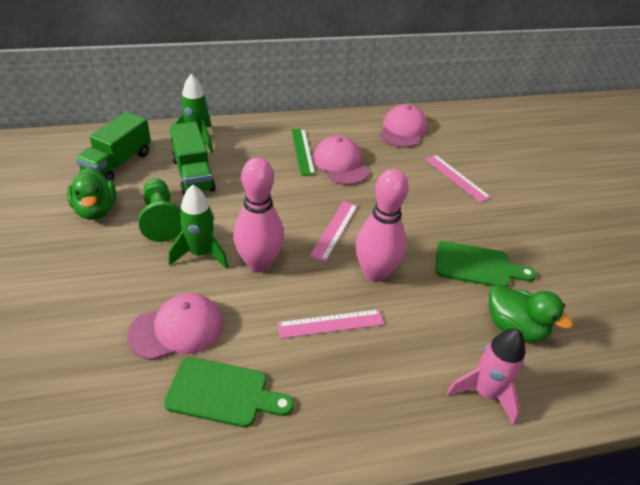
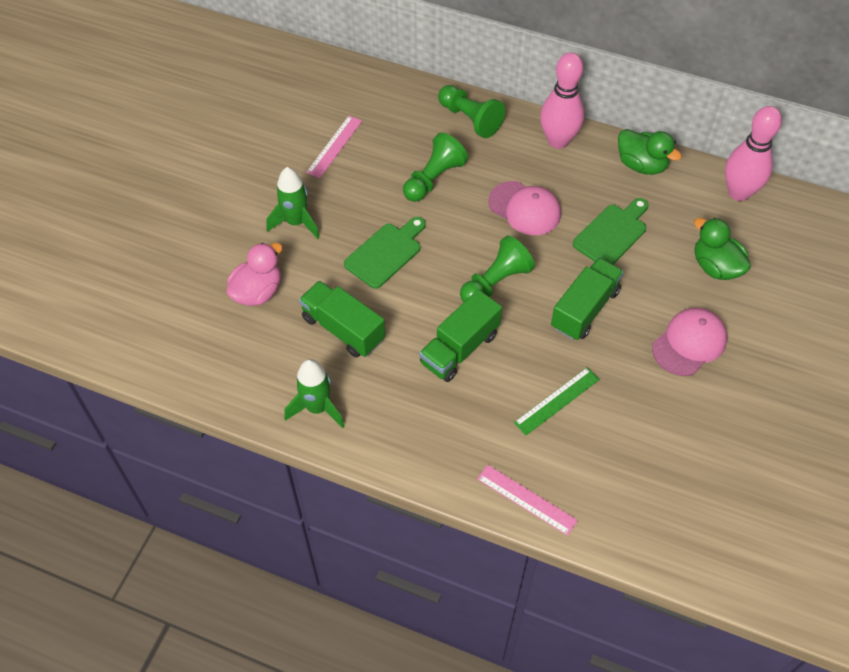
green pawn: 1 -> 3
green truck: 2 -> 3
pink cap: 3 -> 2
pink duck: 0 -> 1
pink rocket: 1 -> 0
pink ruler: 3 -> 2

